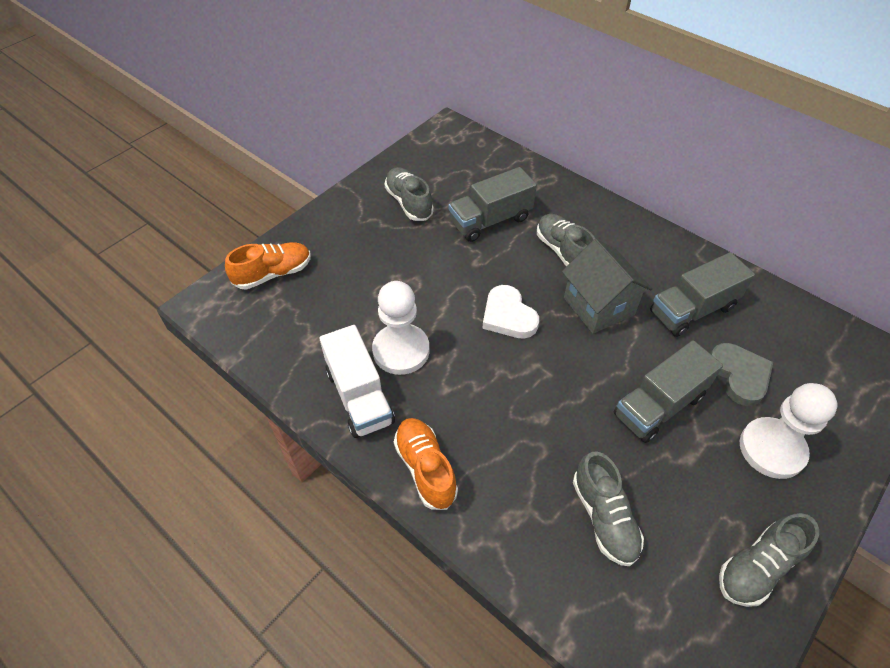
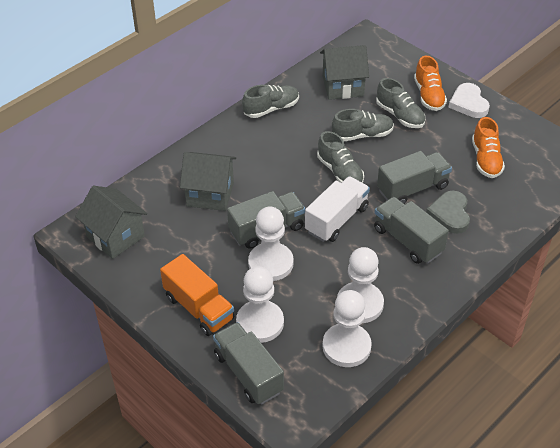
grey house: 1 -> 3
grey truck: 3 -> 4
orange truck: 0 -> 1
white pawn: 2 -> 4

